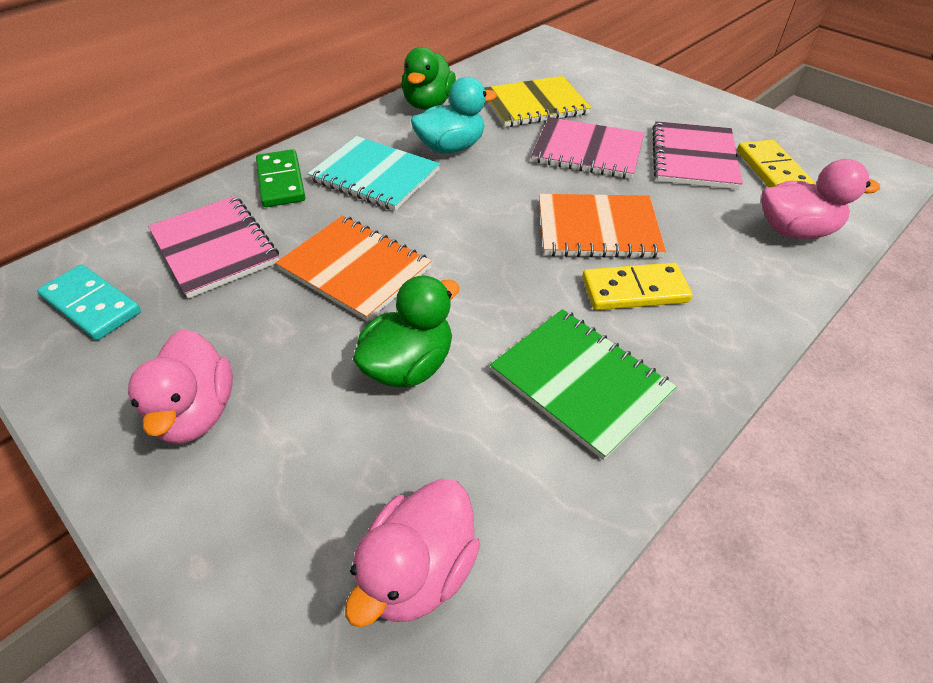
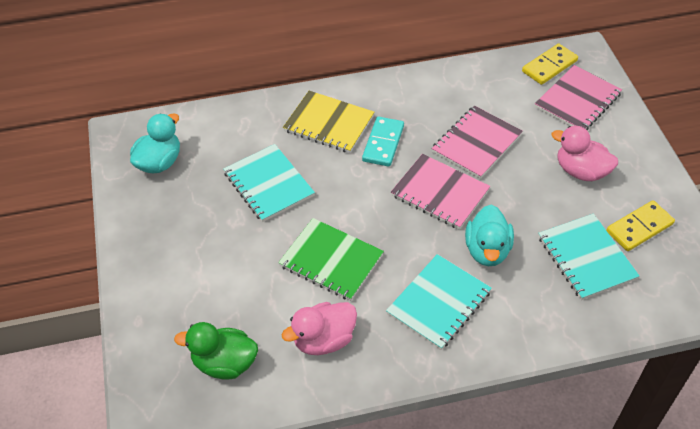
green domino: 1 -> 0
green duck: 2 -> 1
orange notebook: 2 -> 0
pink duck: 3 -> 2
turquoise duck: 1 -> 2
turquoise notebook: 1 -> 3

